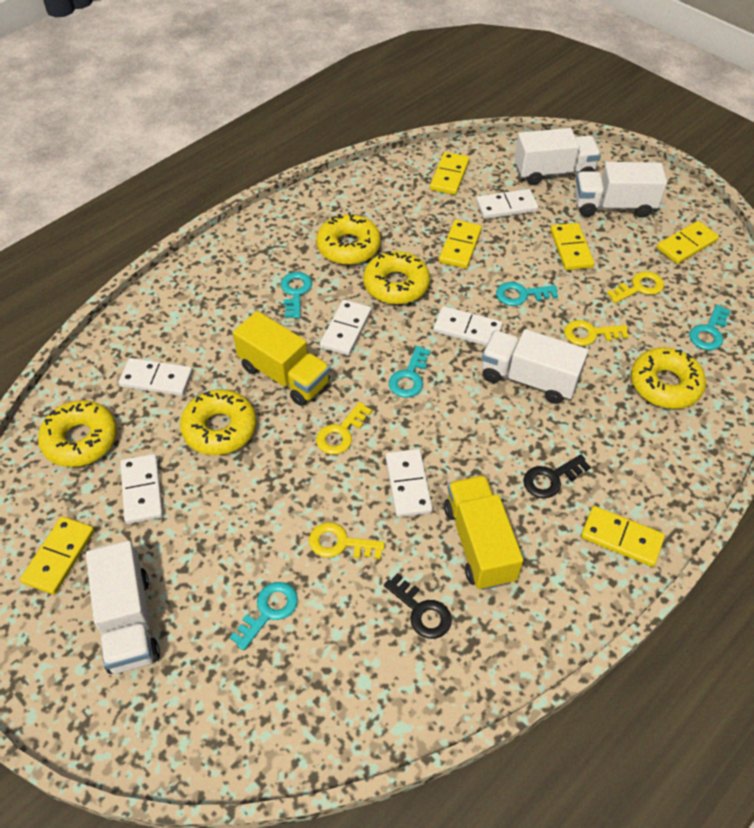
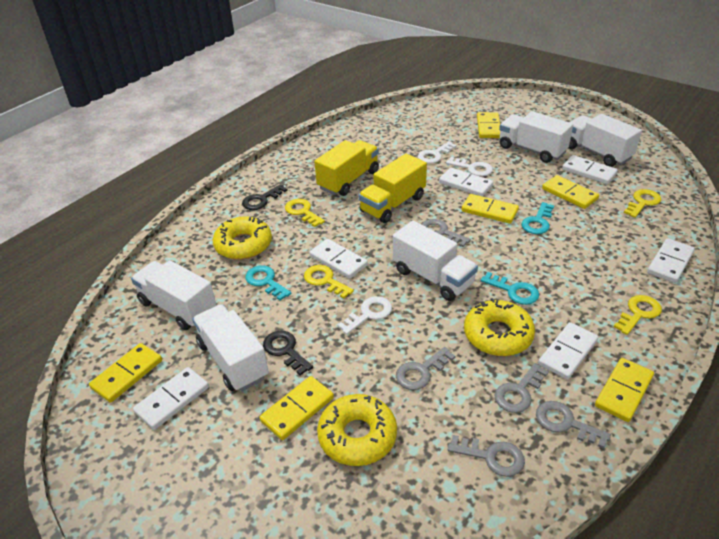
grey key: 0 -> 5
turquoise key: 5 -> 3
white key: 0 -> 3
white truck: 4 -> 5
yellow donut: 5 -> 3

